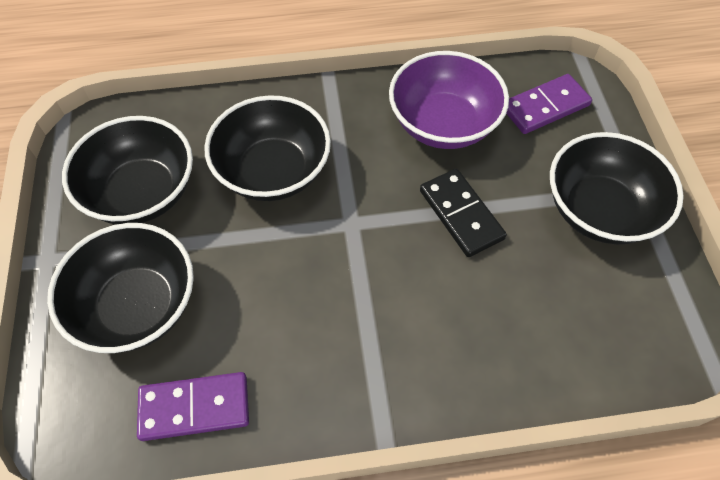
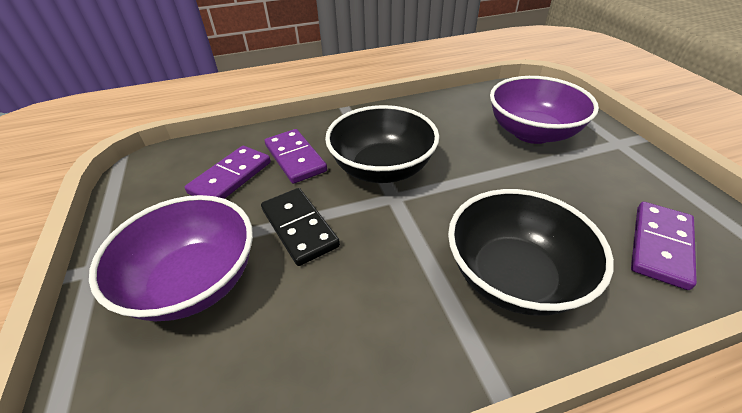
black bowl: 4 -> 2
purple bowl: 1 -> 2
purple domino: 2 -> 3

